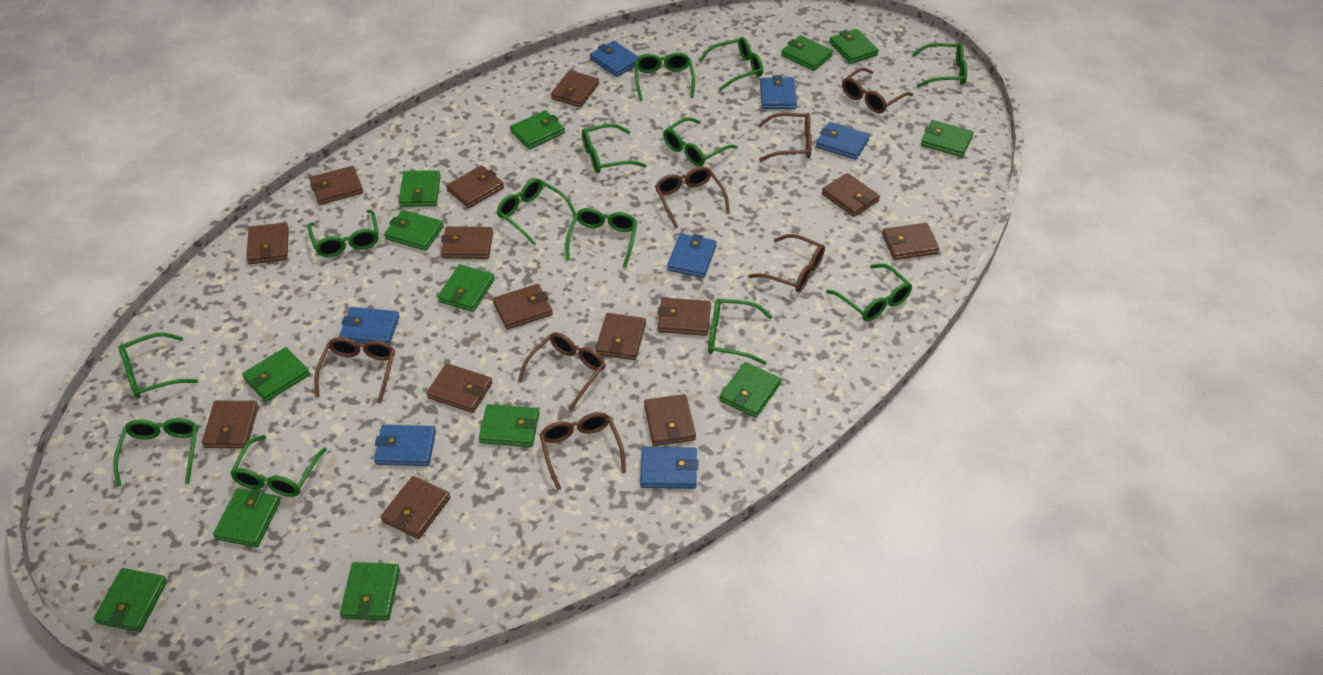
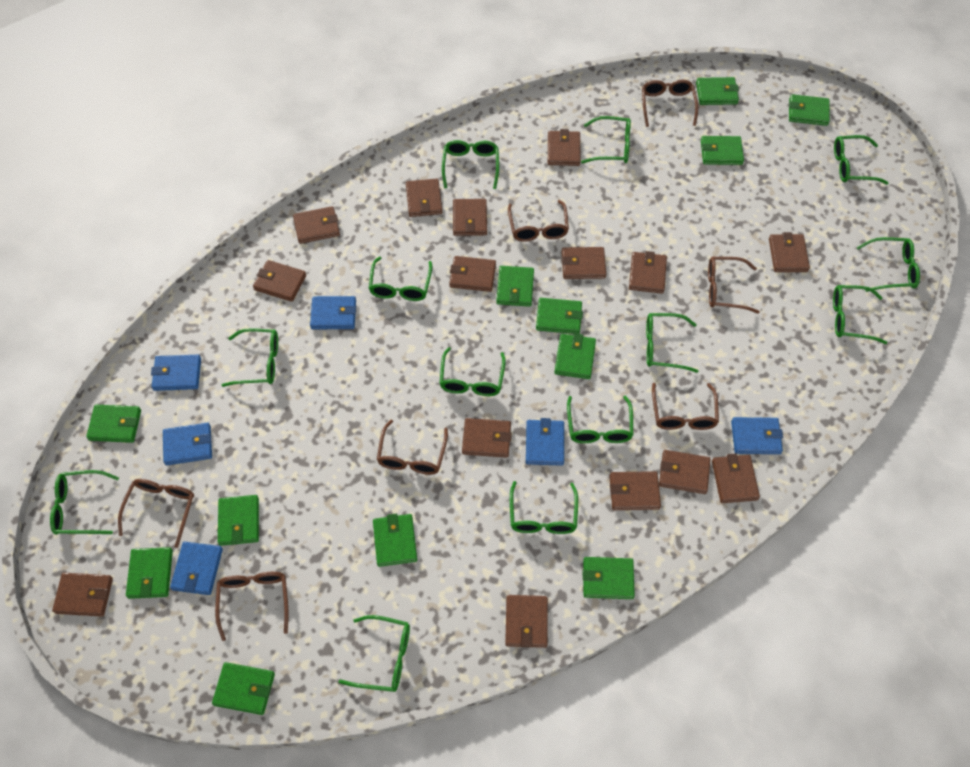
blue wallet: 7 -> 6
brown wallet: 14 -> 15
green wallet: 13 -> 12

